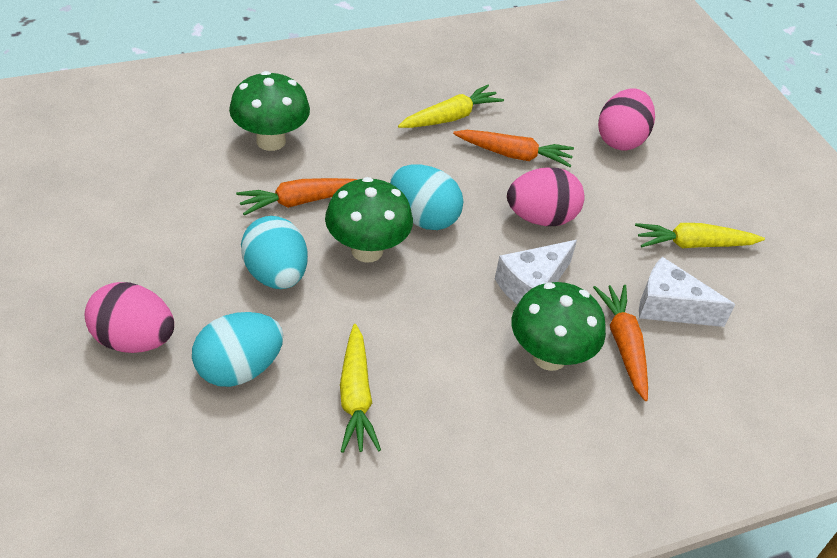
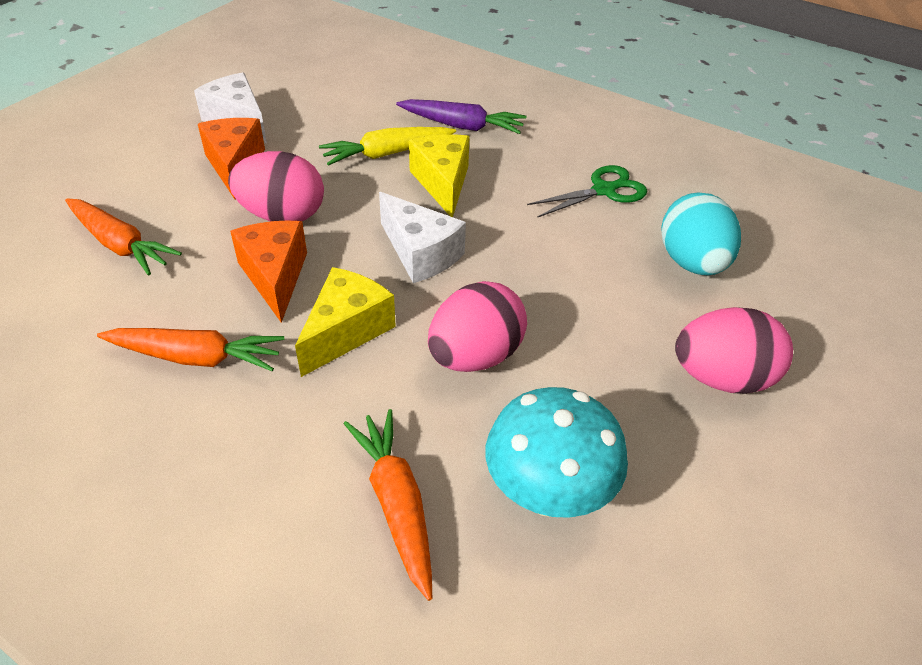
green mushroom: 3 -> 0
green scissors: 0 -> 1
orange cheese: 0 -> 2
purple carrot: 0 -> 1
turquoise egg: 3 -> 1
turquoise mushroom: 0 -> 1
yellow carrot: 3 -> 1
yellow cheese: 0 -> 2

